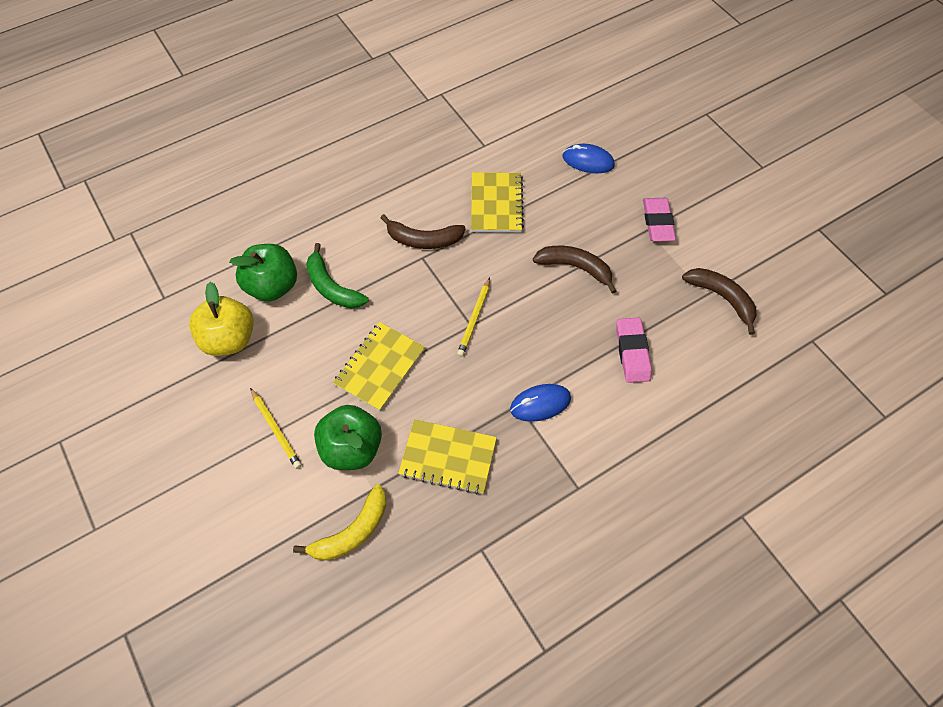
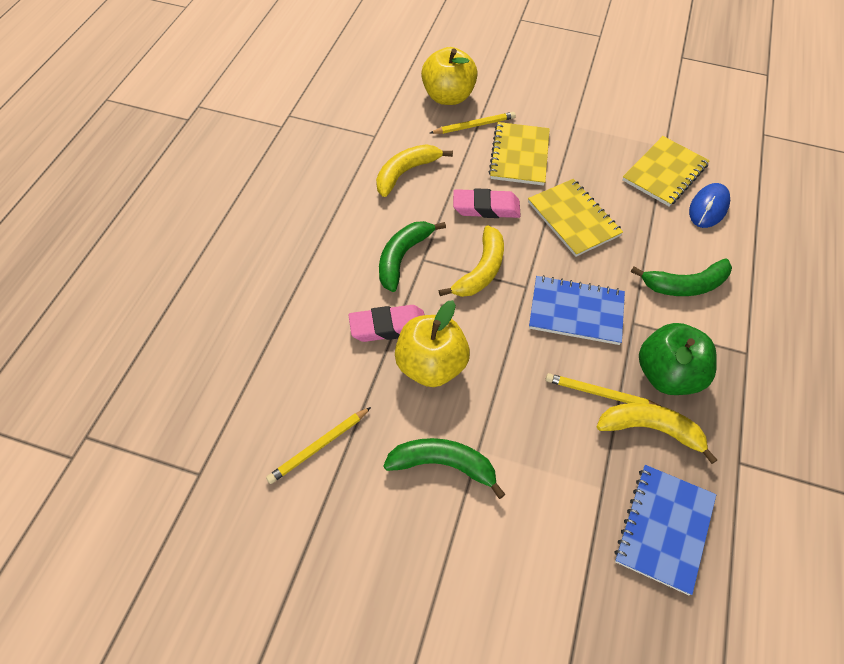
blue mouse: 2 -> 1
blue notebook: 0 -> 2
brown banana: 3 -> 0
green apple: 2 -> 1
green banana: 1 -> 3
yellow apple: 1 -> 2
yellow banana: 1 -> 3
yellow pencil: 2 -> 3

